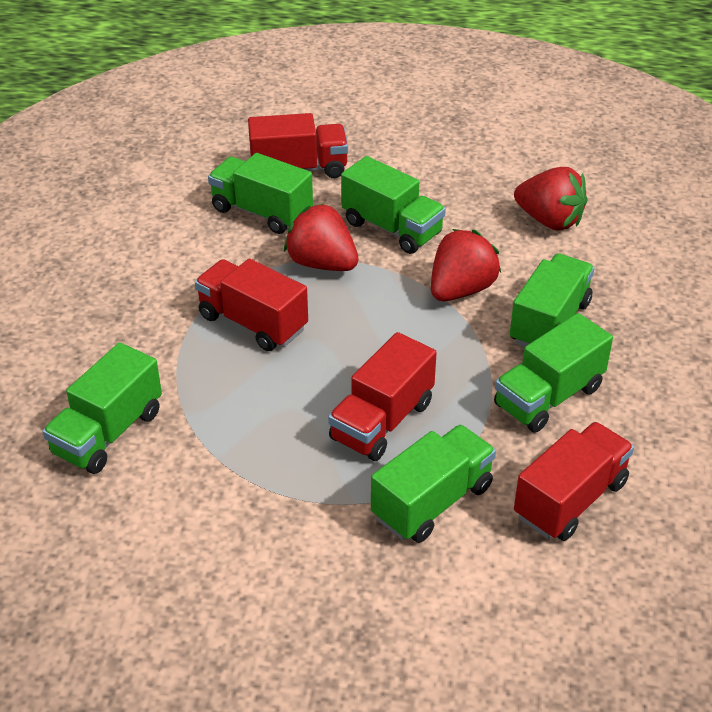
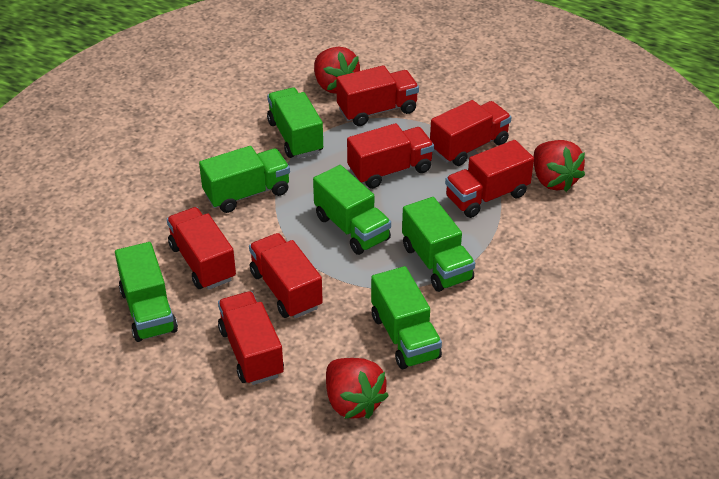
red truck: 4 -> 7

